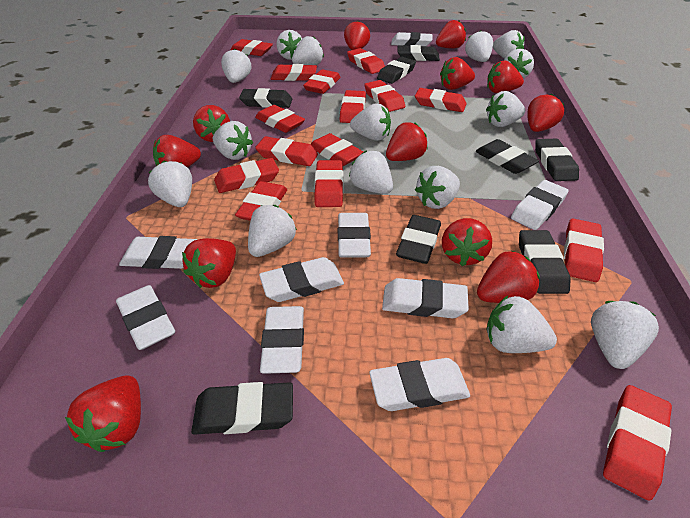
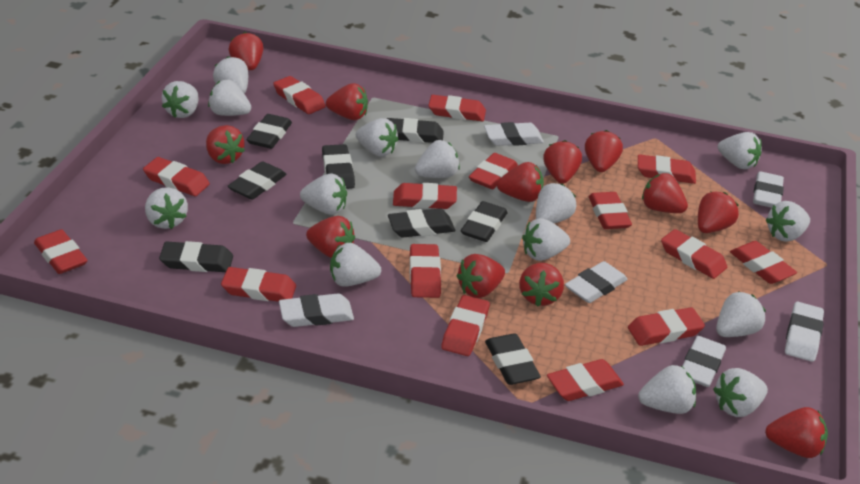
white eraser: 9 -> 6

